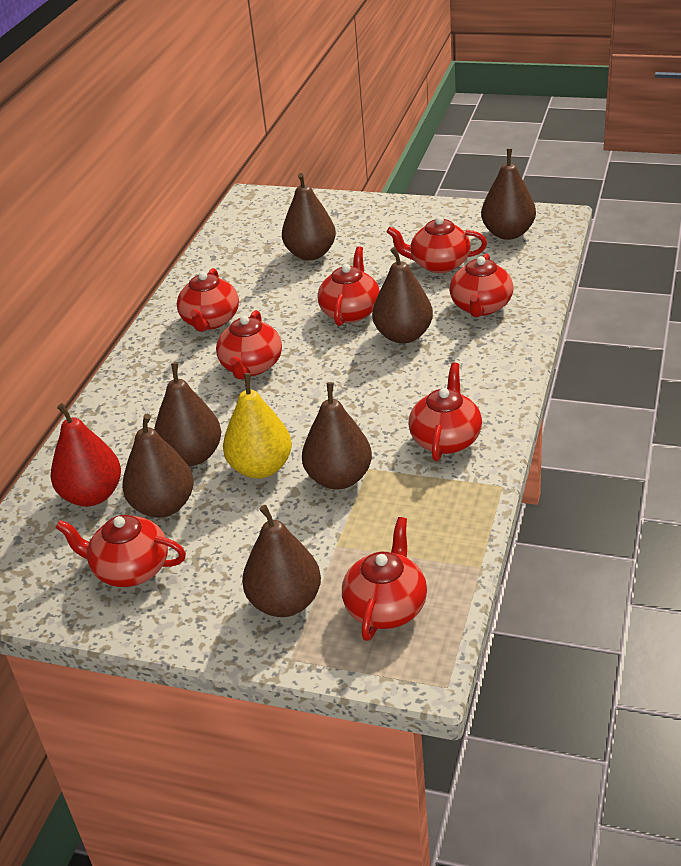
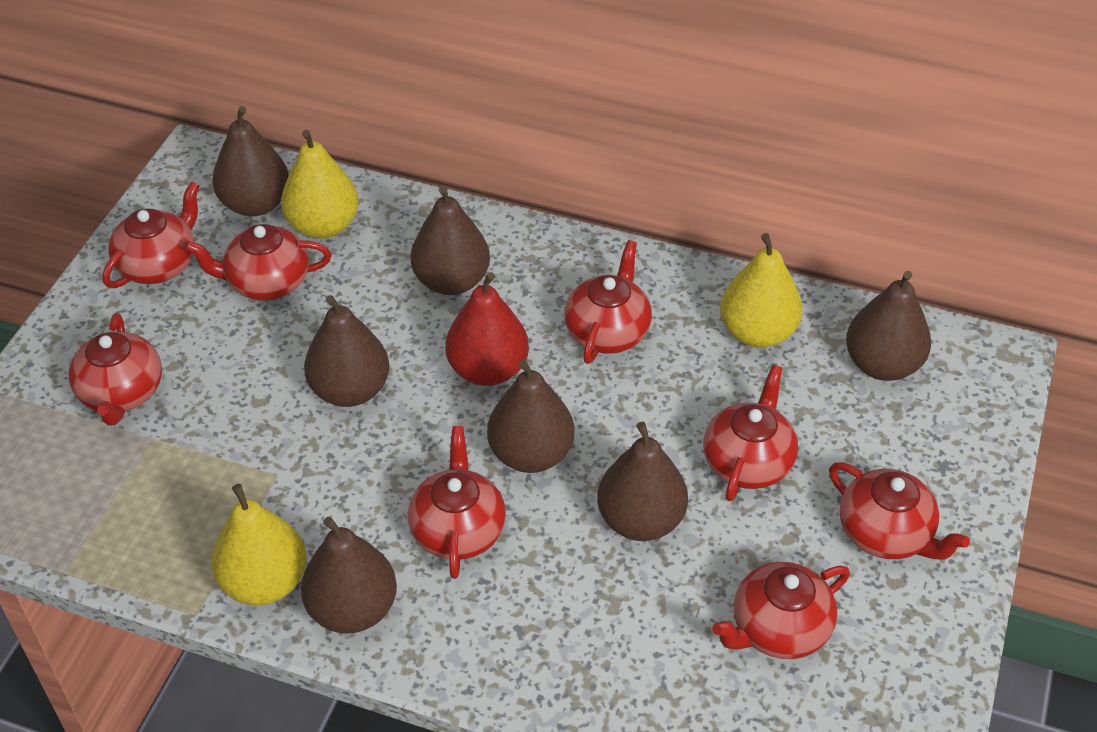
yellow pear: 1 -> 3

